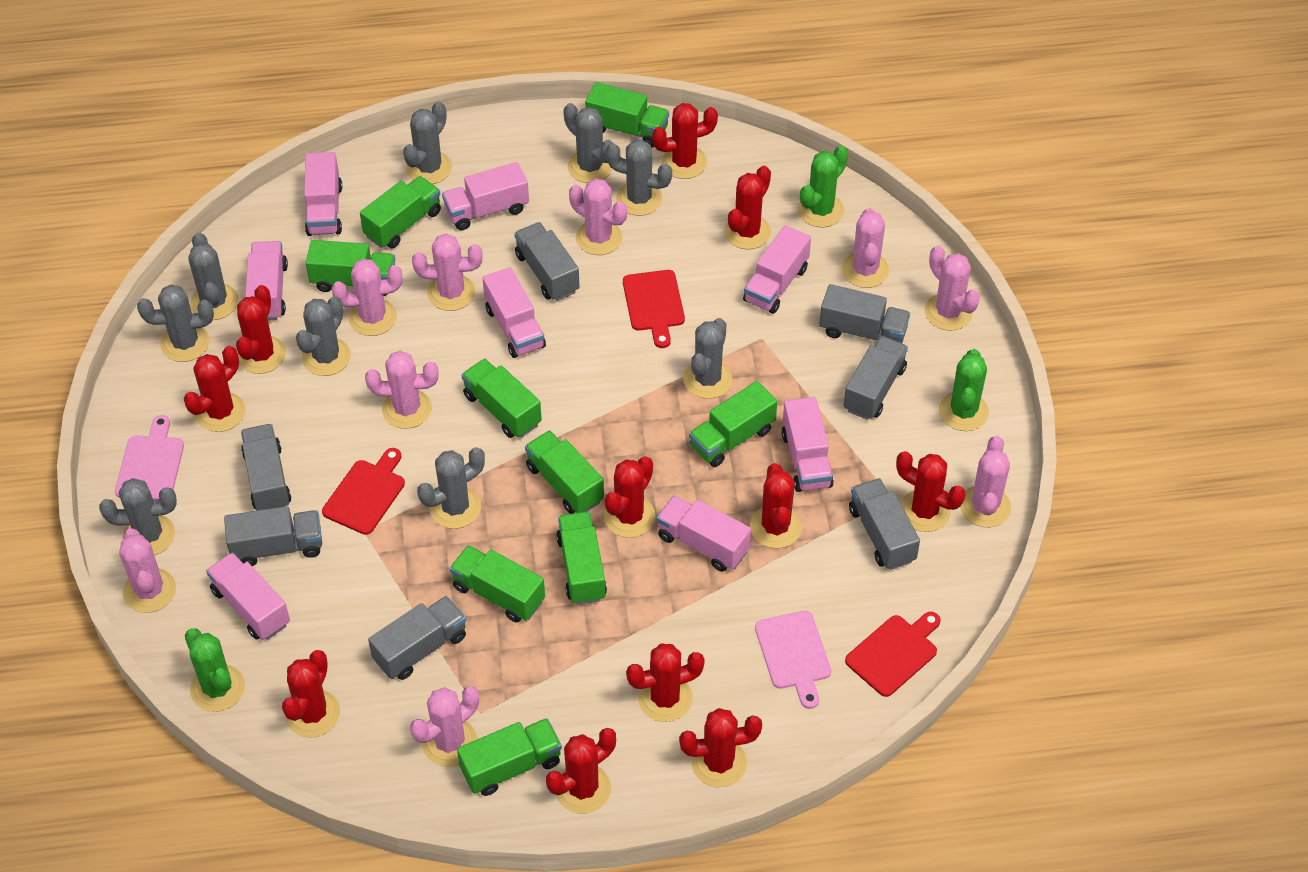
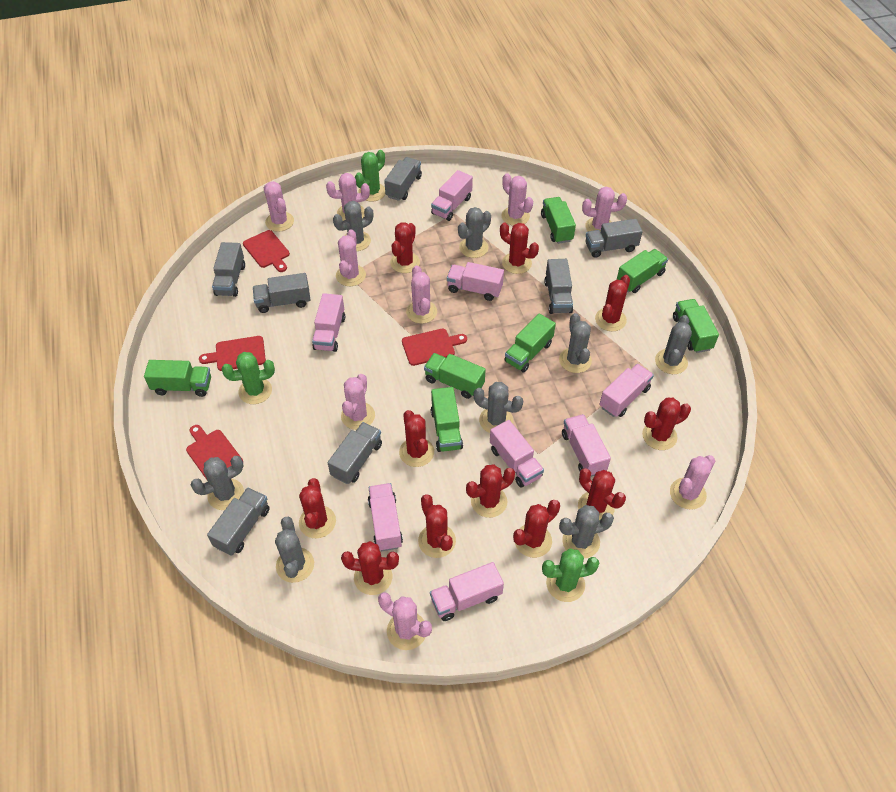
green truck: 9 -> 7
grey cactus: 9 -> 8
pink cutting board: 2 -> 0
red cutting board: 3 -> 4

